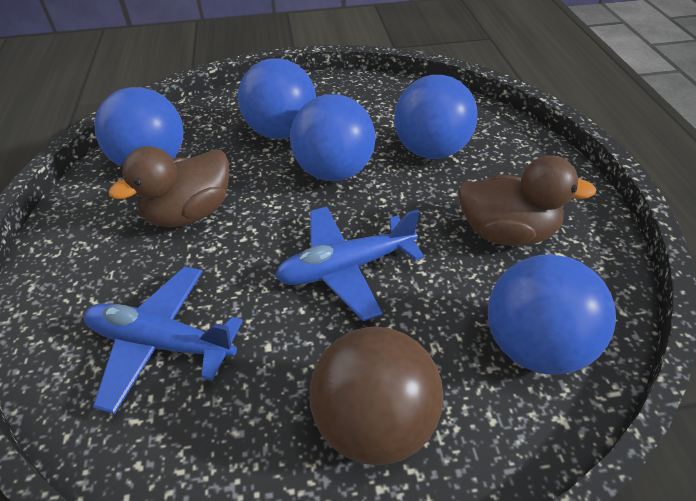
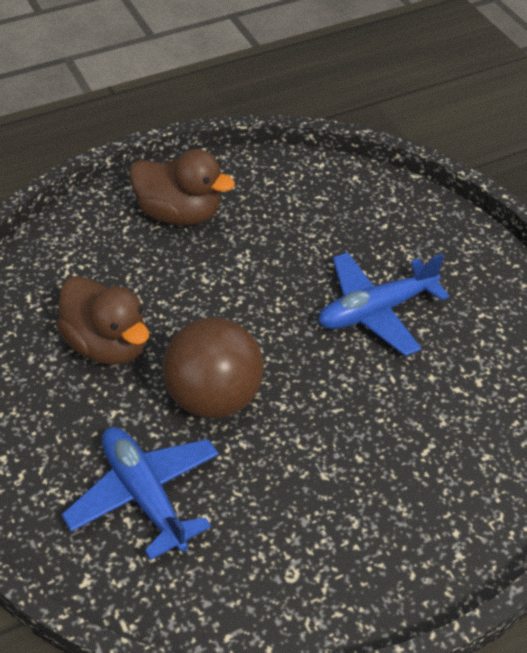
blue ball: 5 -> 0

